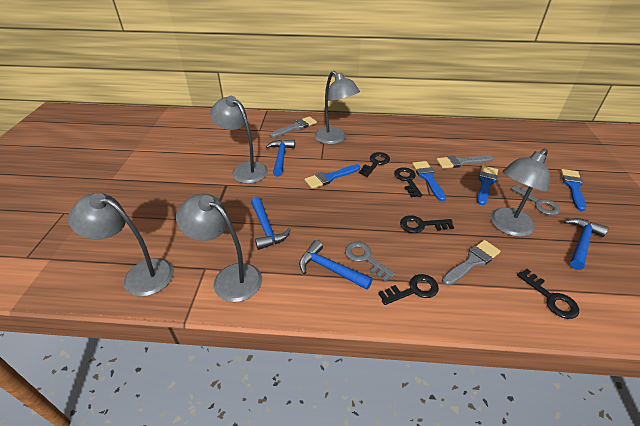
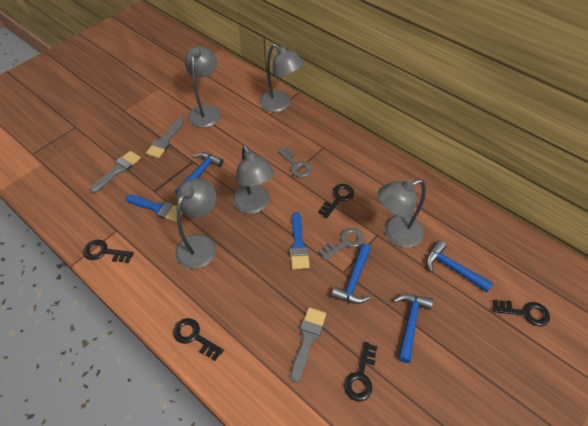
blue brush: 4 -> 2

